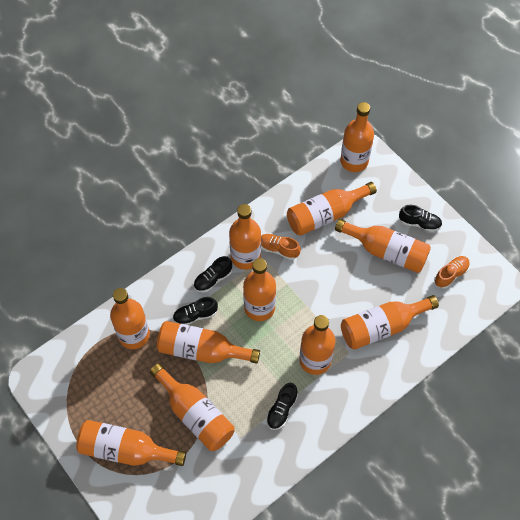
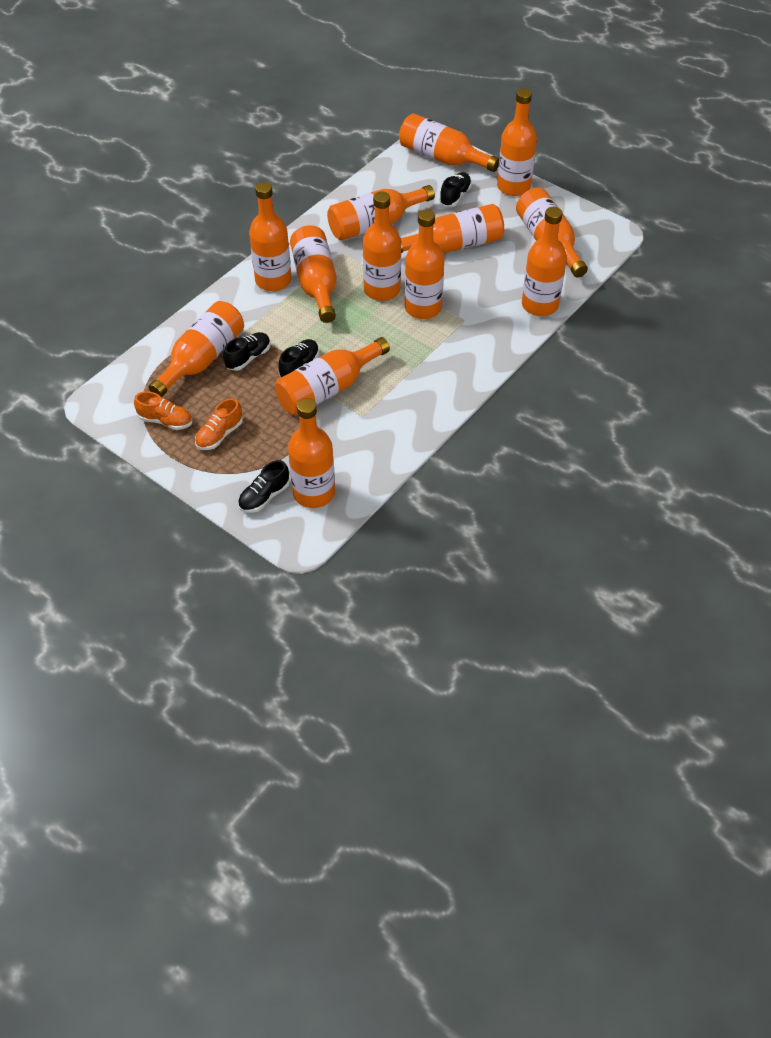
orange bottle: 11 -> 13

